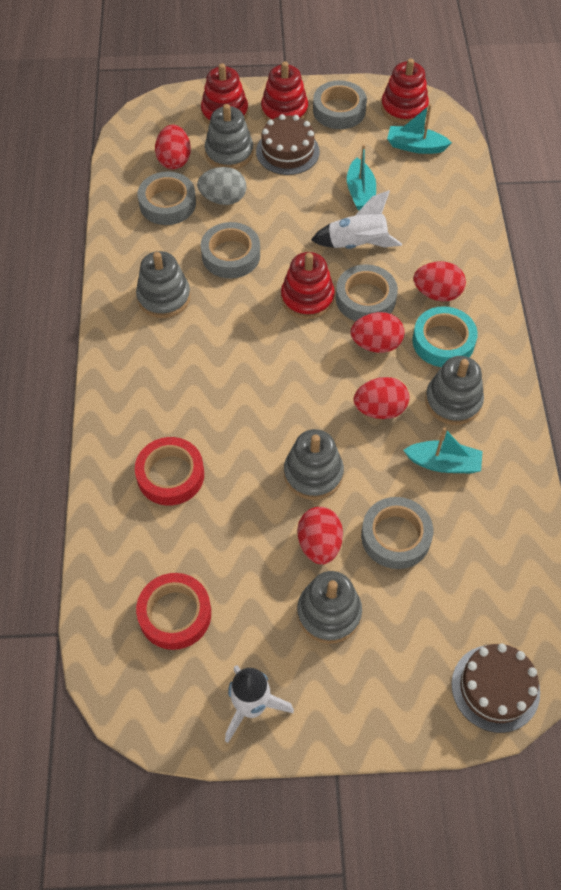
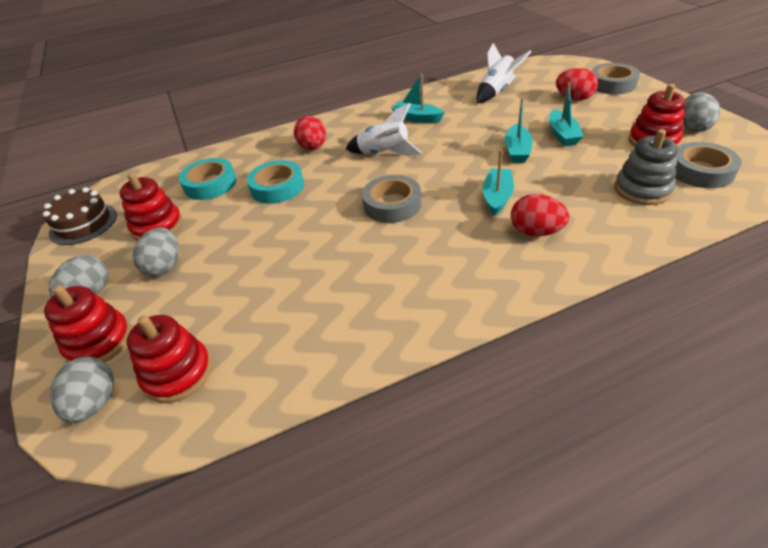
brown cake: 2 -> 1
grey egg: 1 -> 4
grey stacking toy: 5 -> 1
grey tape: 5 -> 3
red egg: 5 -> 3
red tape: 2 -> 0
turquoise boat: 3 -> 4
turquoise tape: 1 -> 2

